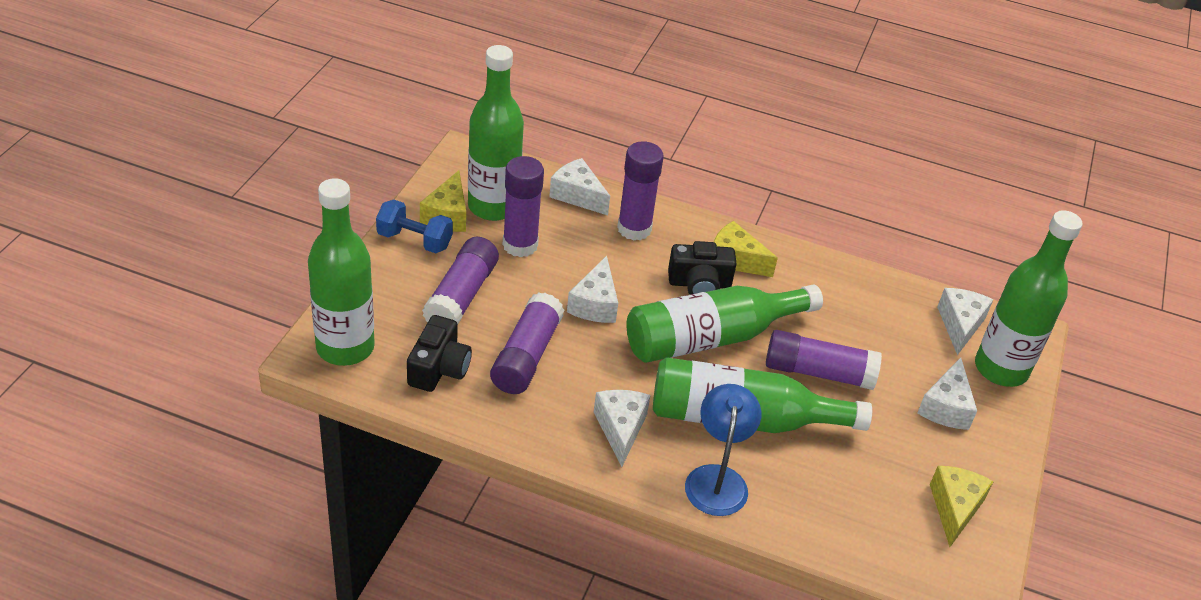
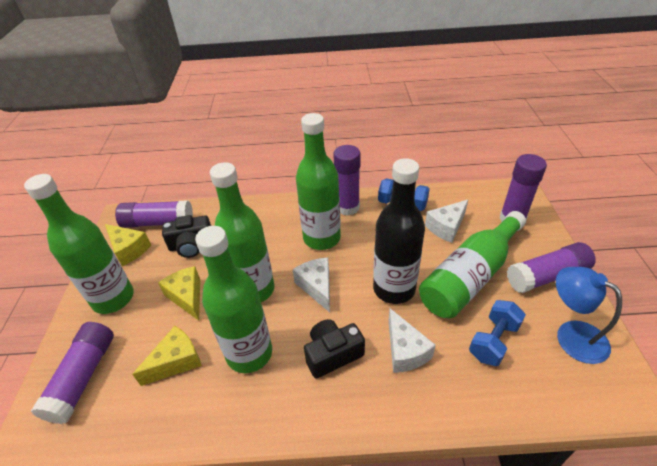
black bottle: 0 -> 1
blue dumbbell: 1 -> 2
white cheese: 5 -> 3

